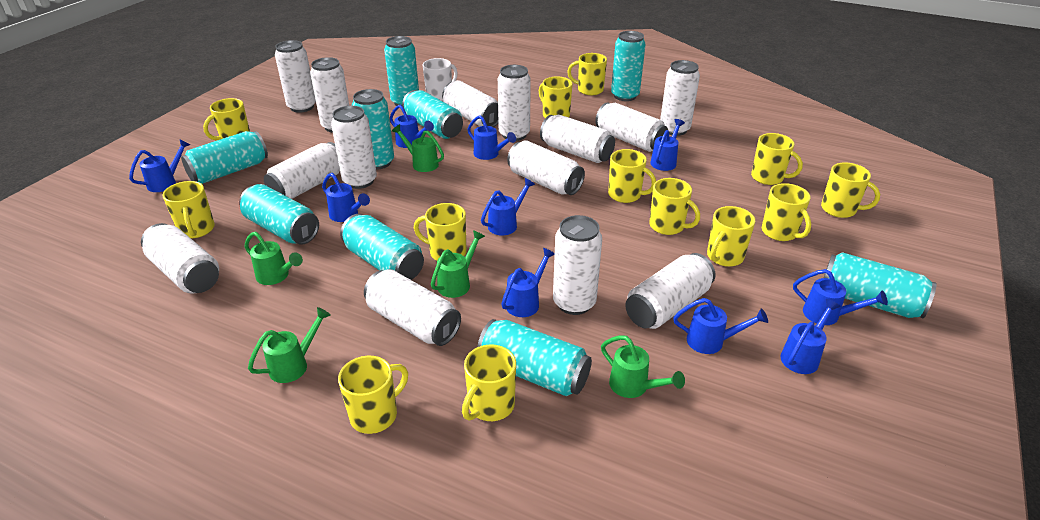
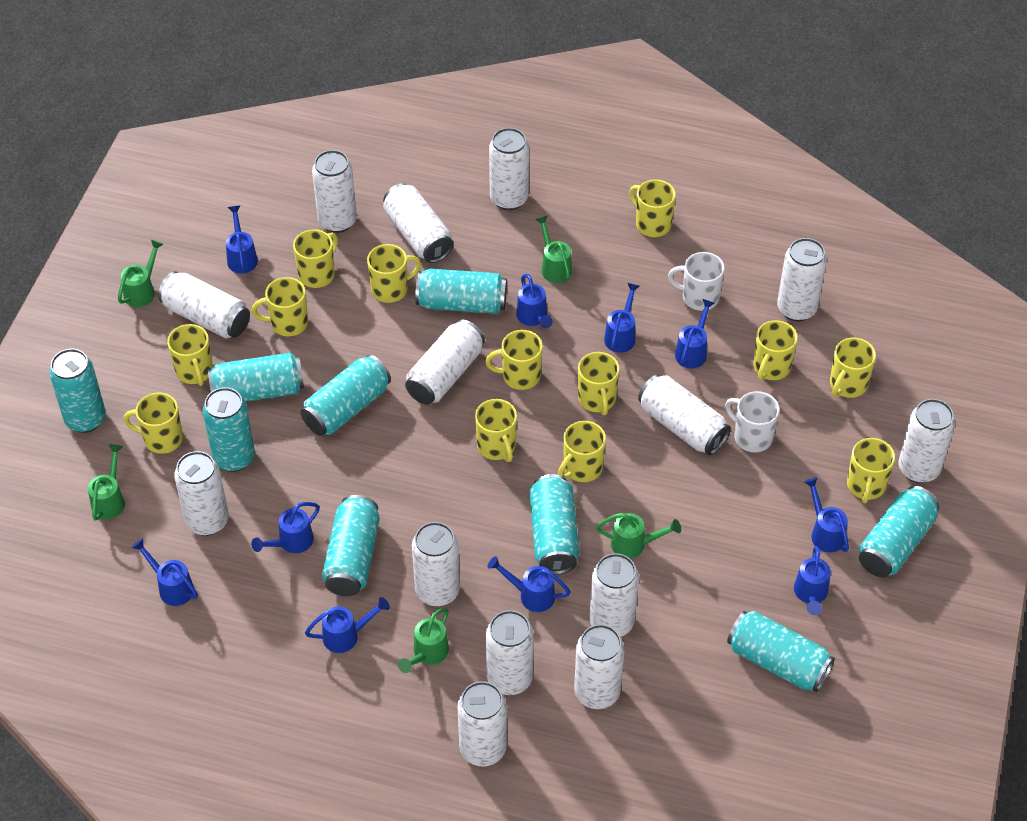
white mug: 1 -> 2

